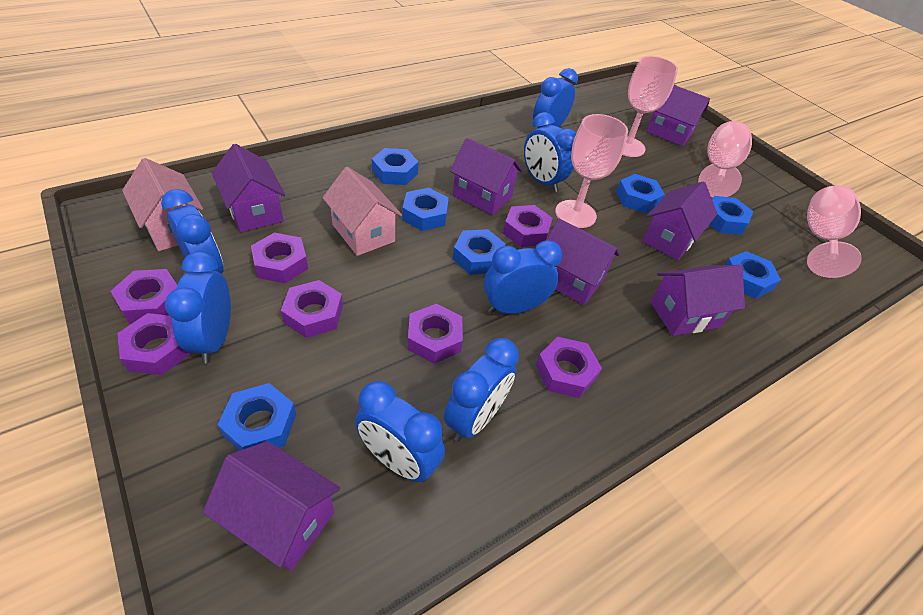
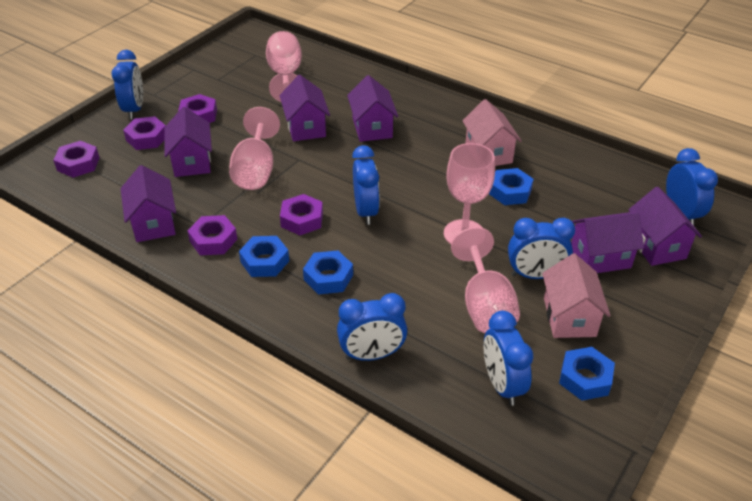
blue clock: 7 -> 6
blue nut: 7 -> 4
purple house: 7 -> 6
purple nut: 7 -> 5

